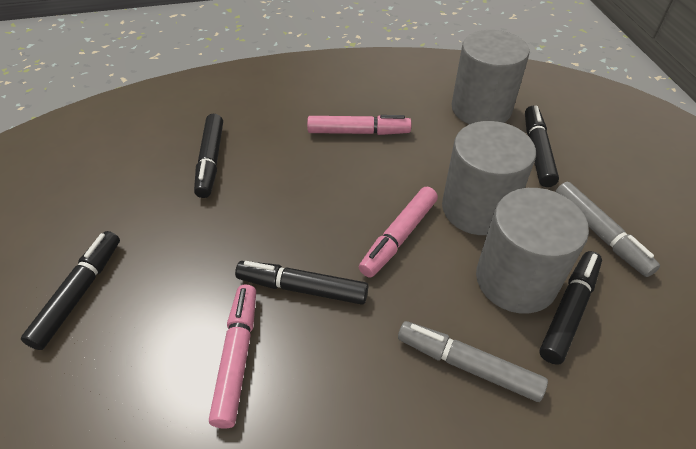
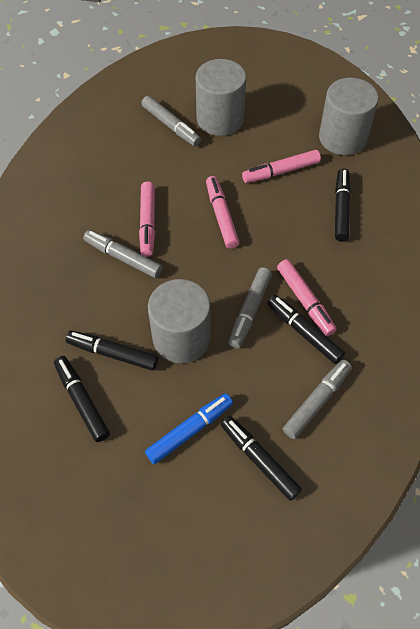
blue marker: 0 -> 1
grey marker: 2 -> 4
pink marker: 3 -> 4

